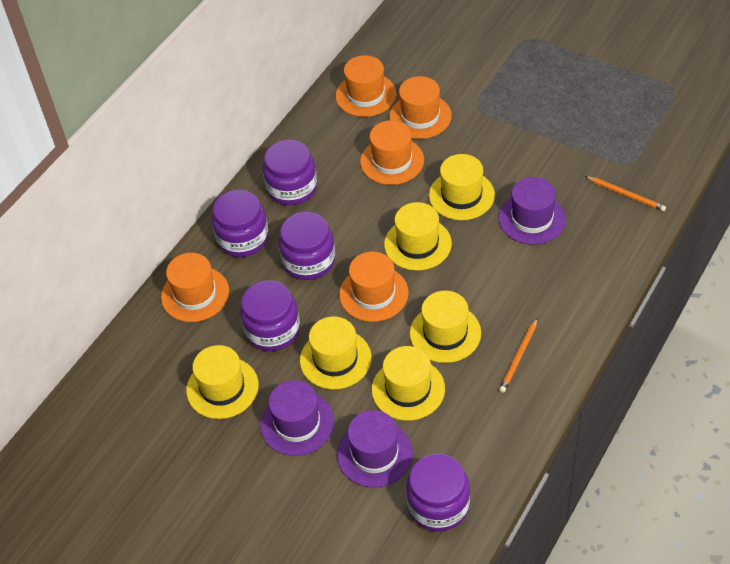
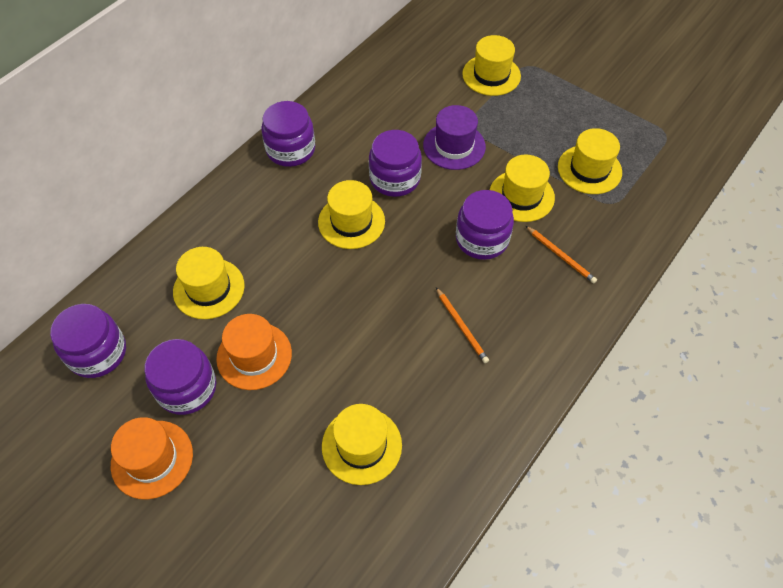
orange hat: 5 -> 2
purple hat: 3 -> 1

